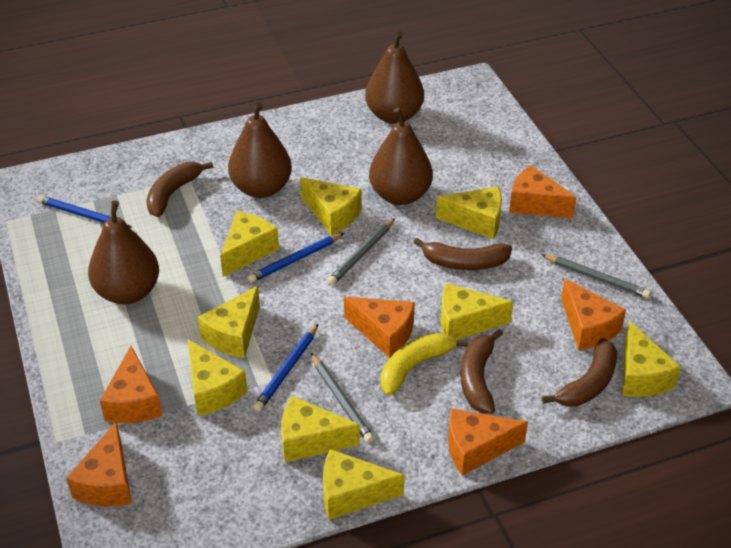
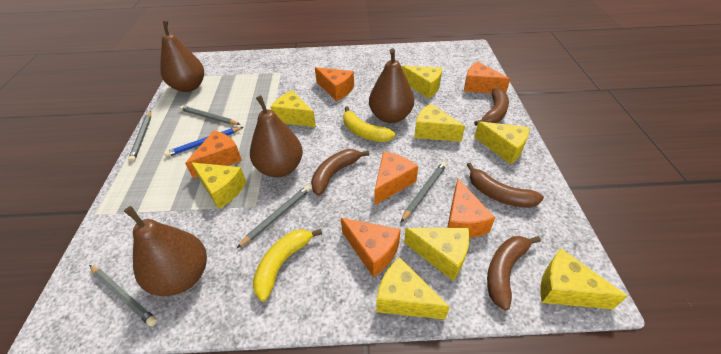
blue pencil: 3 -> 1
grey pencil: 3 -> 5
yellow banana: 1 -> 2
yellow cheese: 9 -> 8

